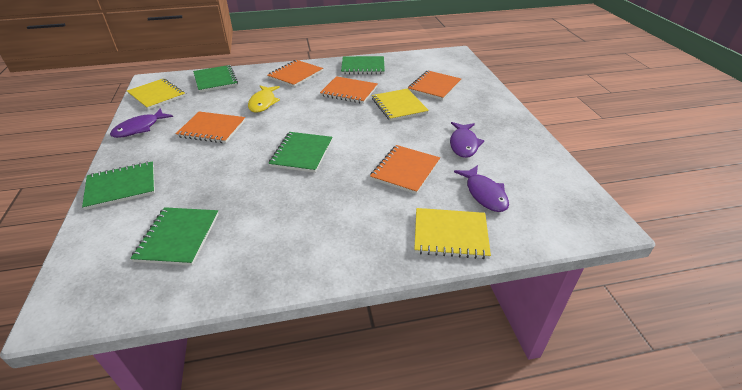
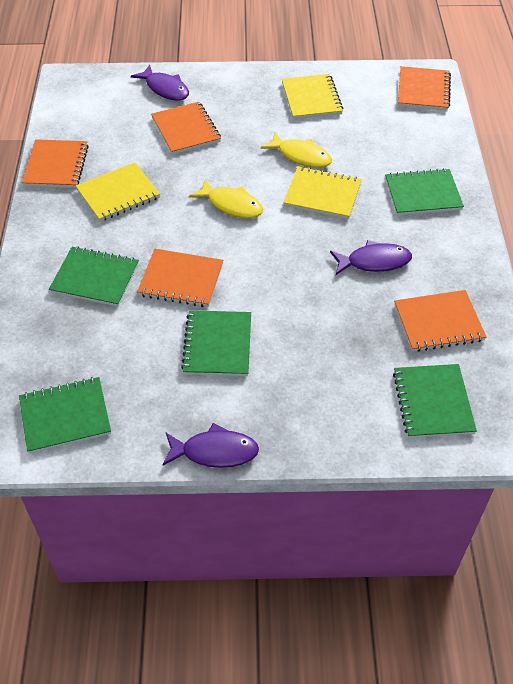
yellow fish: 1 -> 2

